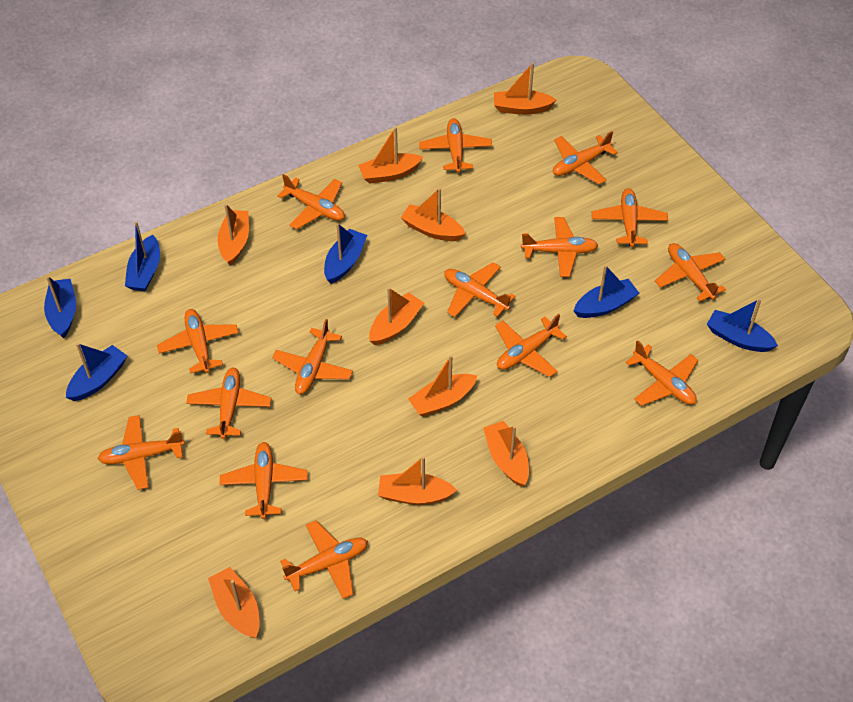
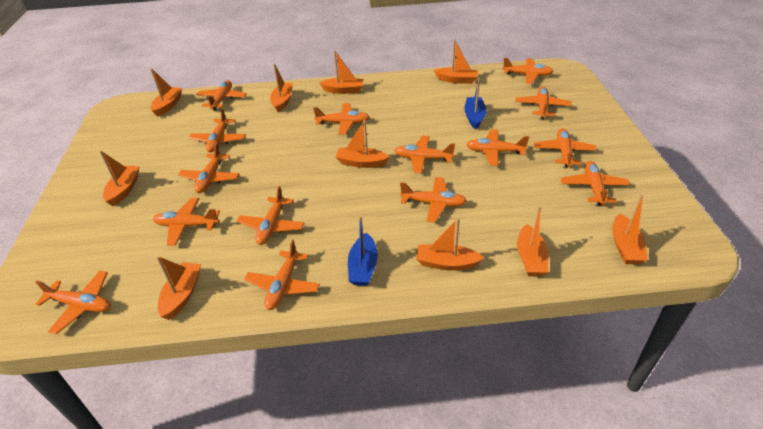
blue boat: 6 -> 2
orange boat: 9 -> 10

